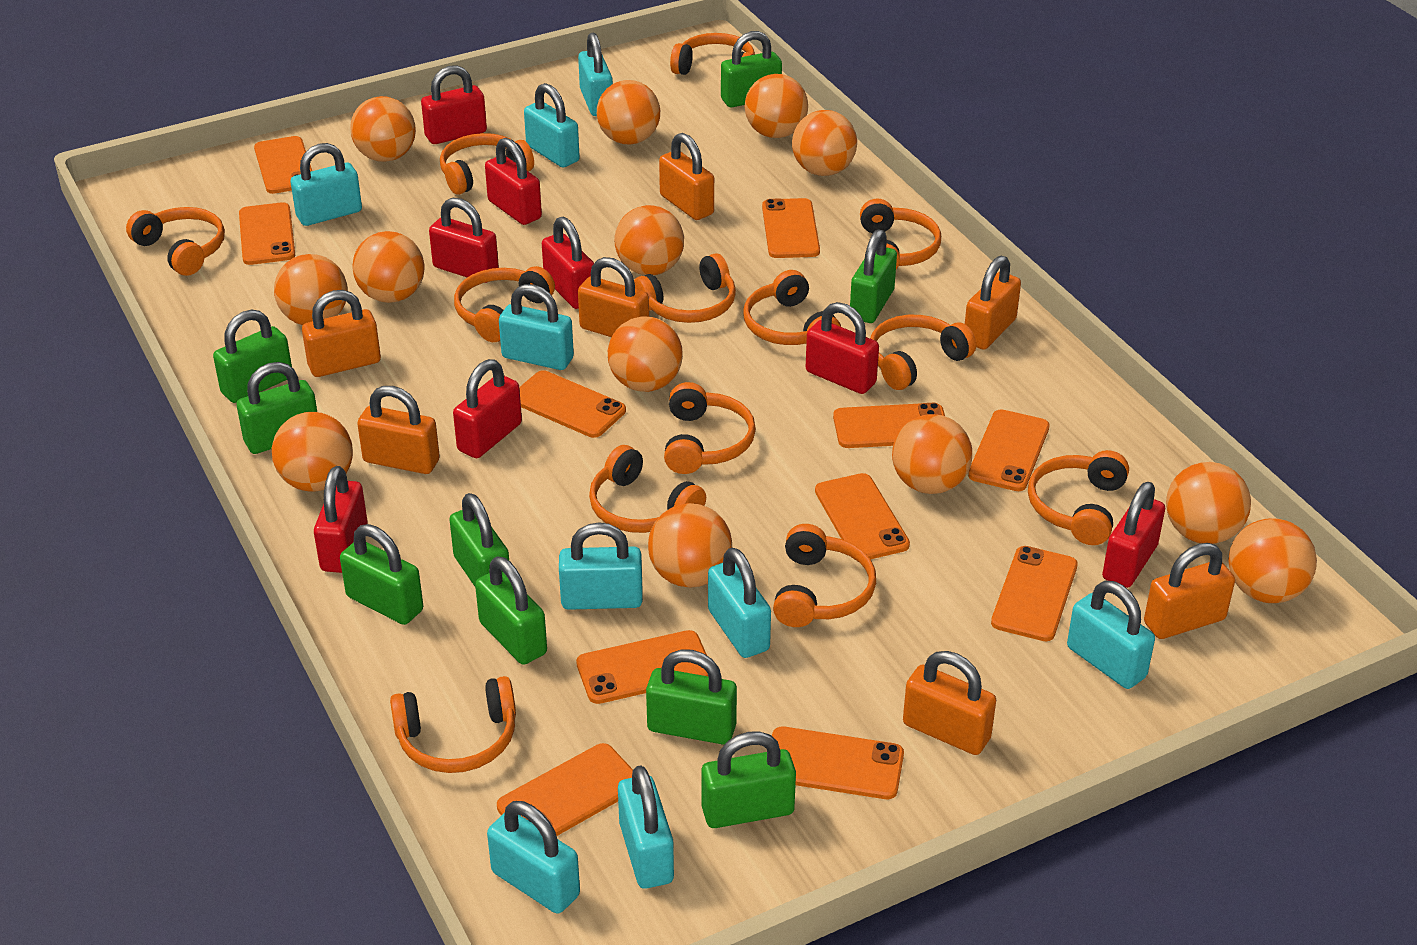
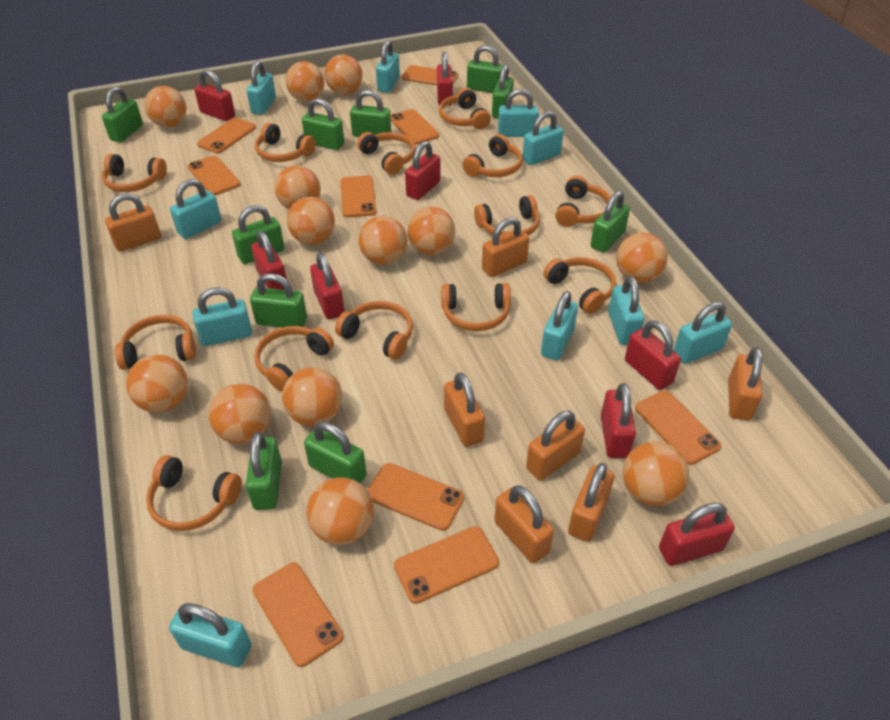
green padlock: 9 -> 10
orange phone: 11 -> 9
turquoise padlock: 9 -> 10

